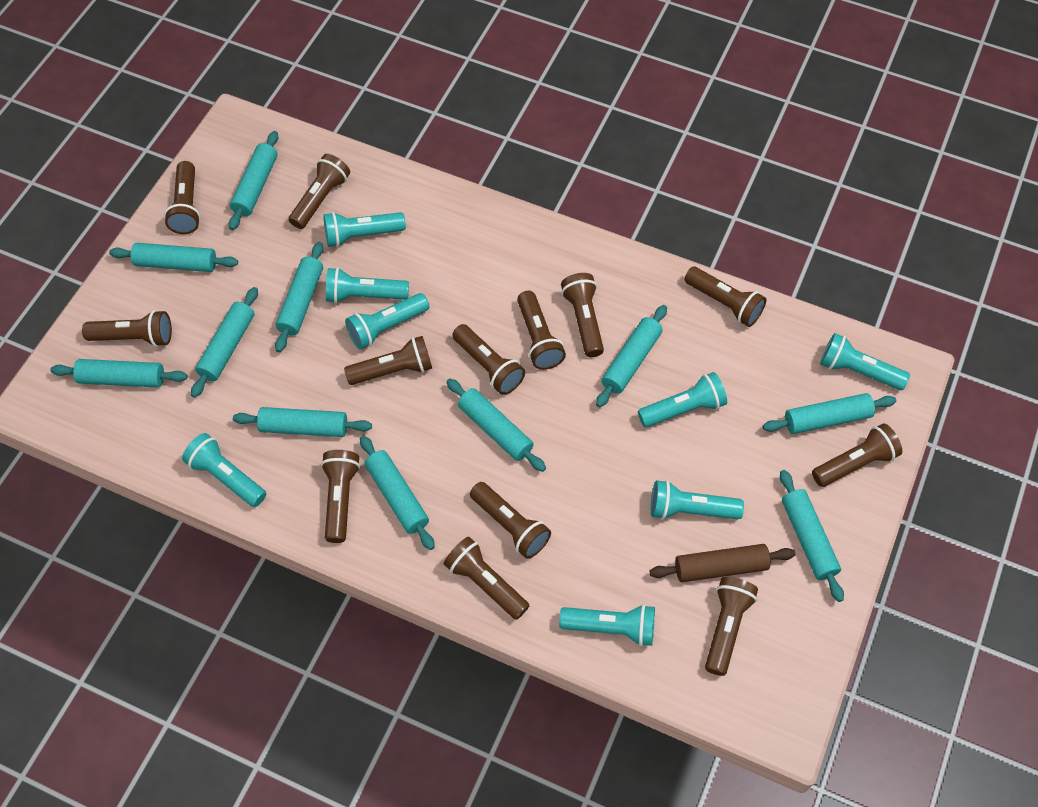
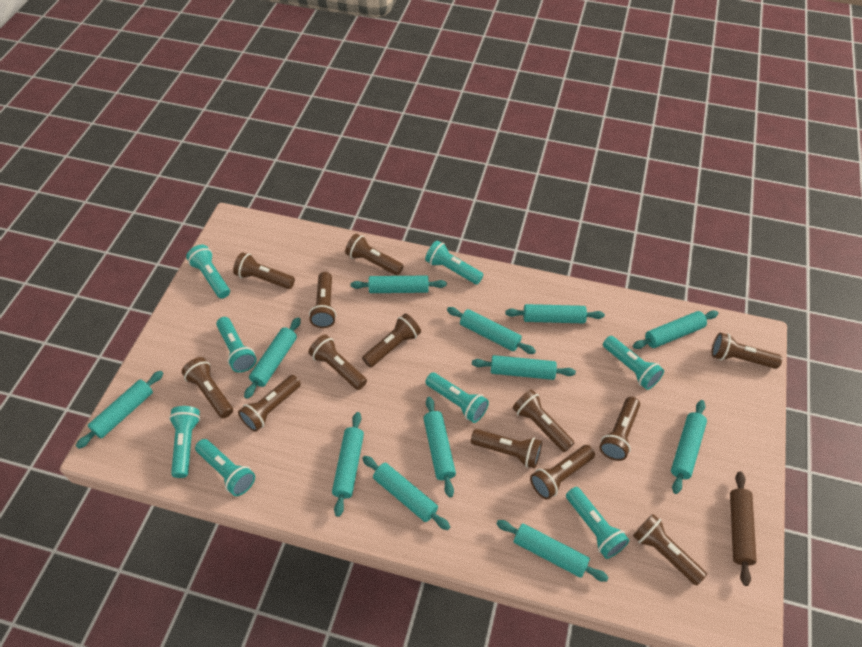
turquoise rolling pin: 11 -> 12

